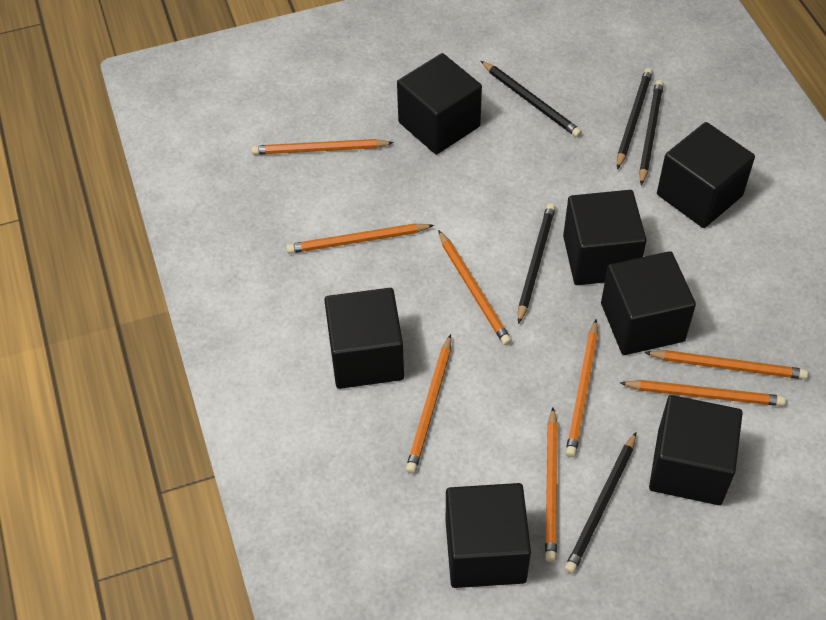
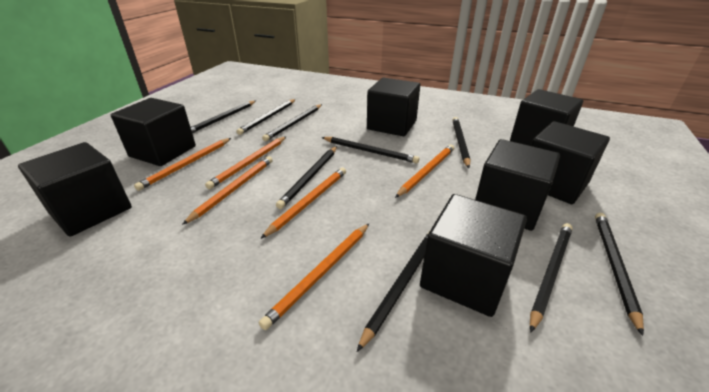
black pencil: 5 -> 9
orange pencil: 8 -> 6

